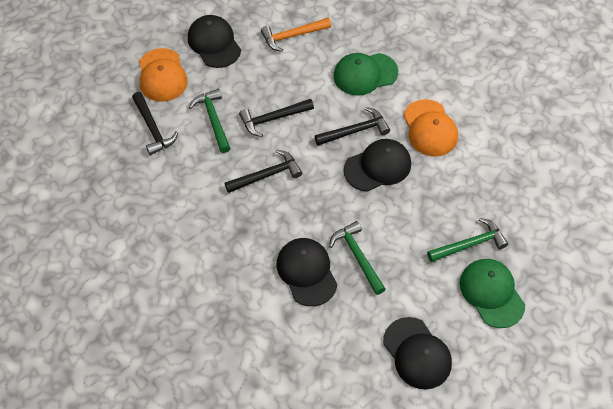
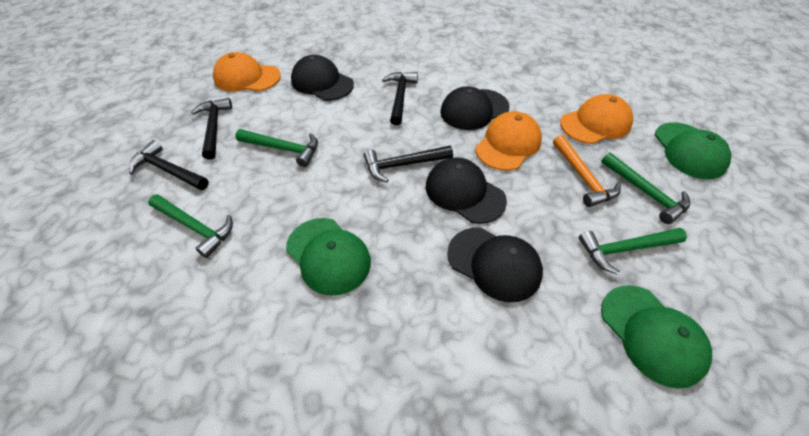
green cap: 2 -> 3
green hammer: 3 -> 4
orange cap: 2 -> 3

